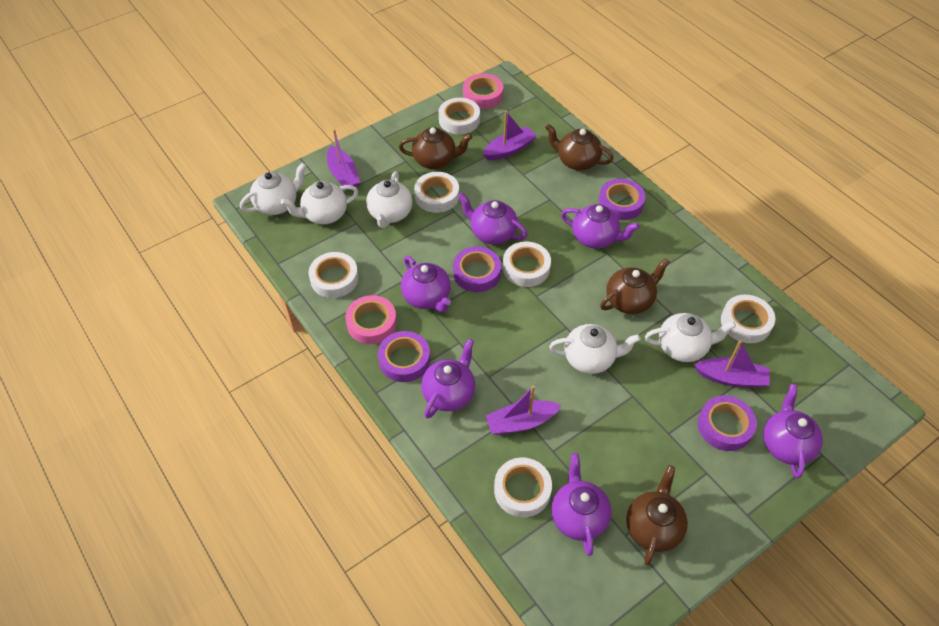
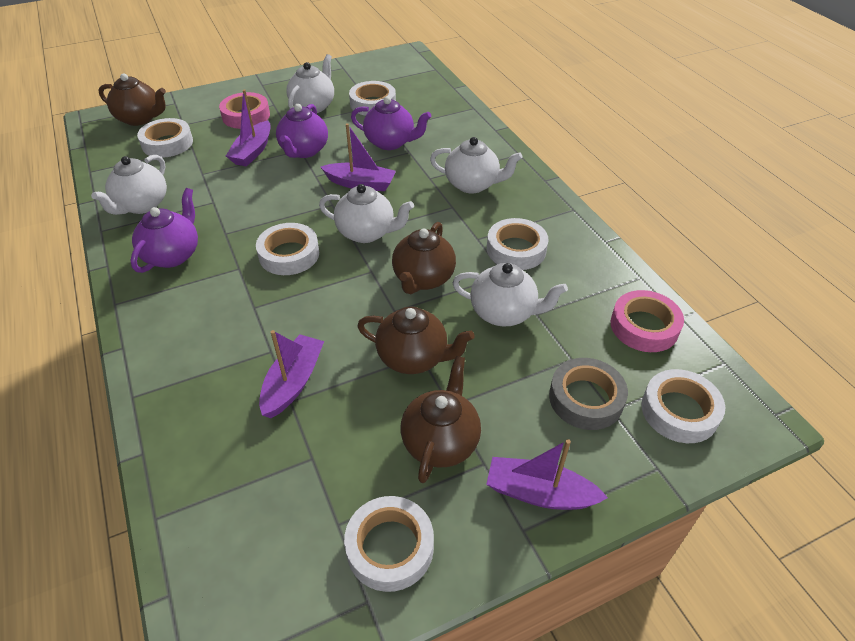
grey tape: 0 -> 1
purple tape: 4 -> 0
purple teapot: 6 -> 3

